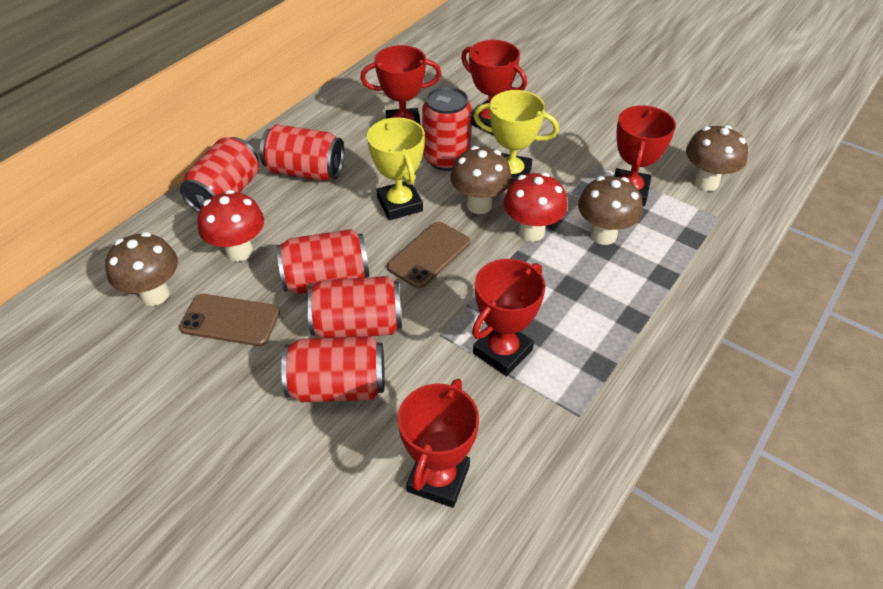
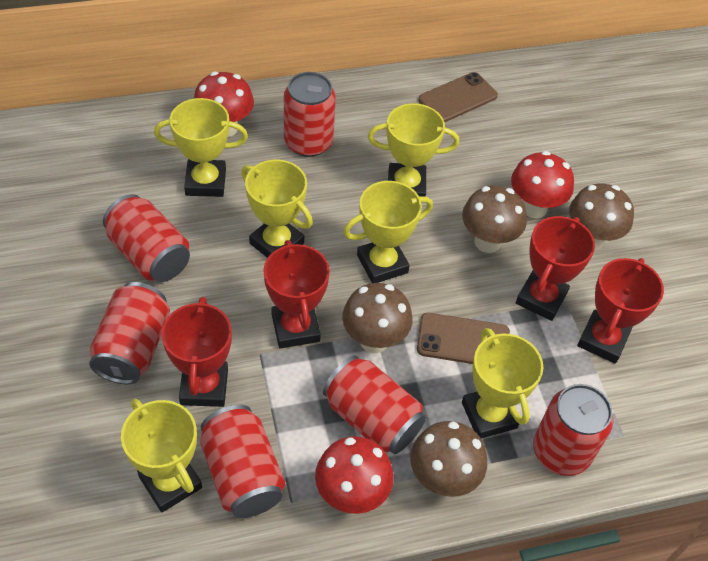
red mushroom: 2 -> 3
red trophy: 5 -> 4
yellow trophy: 2 -> 6

